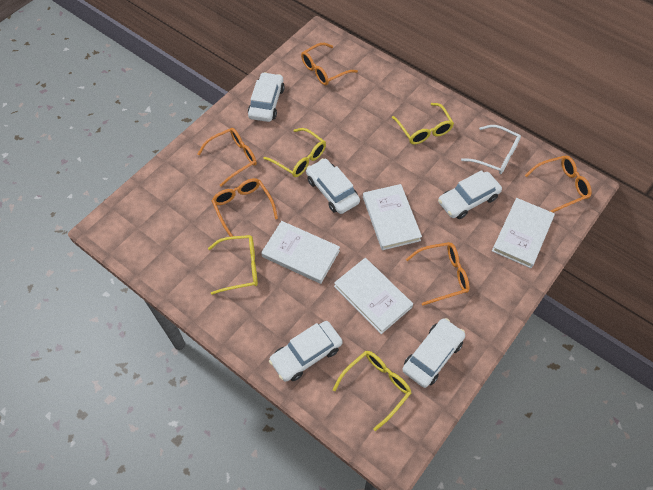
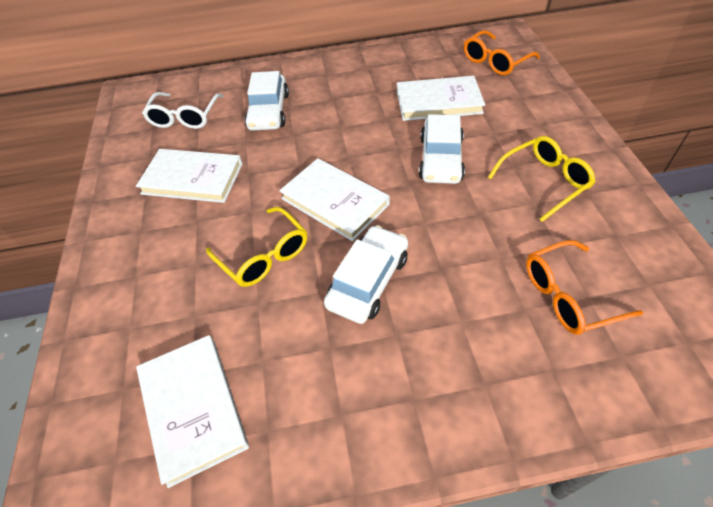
orange glasses: 5 -> 2
white car: 5 -> 3
yellow glasses: 4 -> 2

